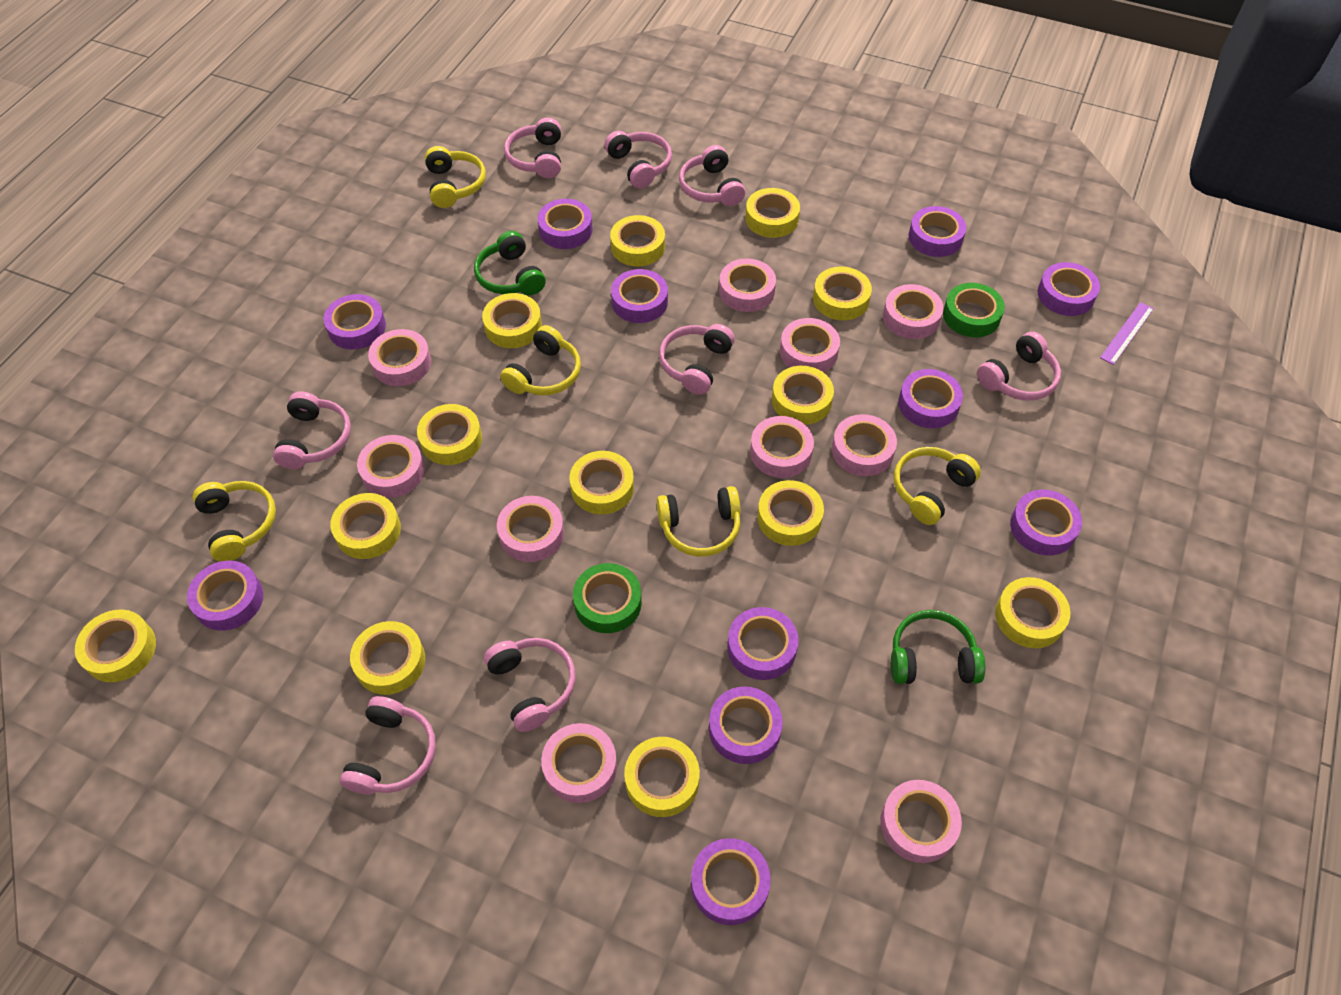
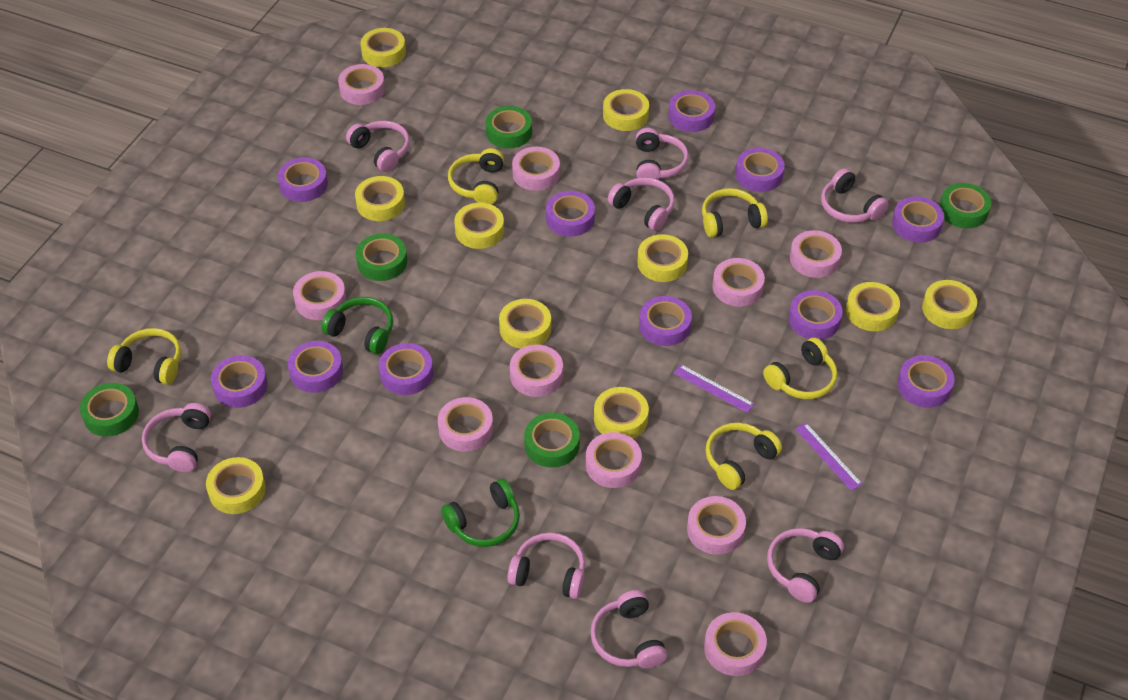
green tape: 2 -> 5
purple ruler: 1 -> 2
yellow tape: 13 -> 10

